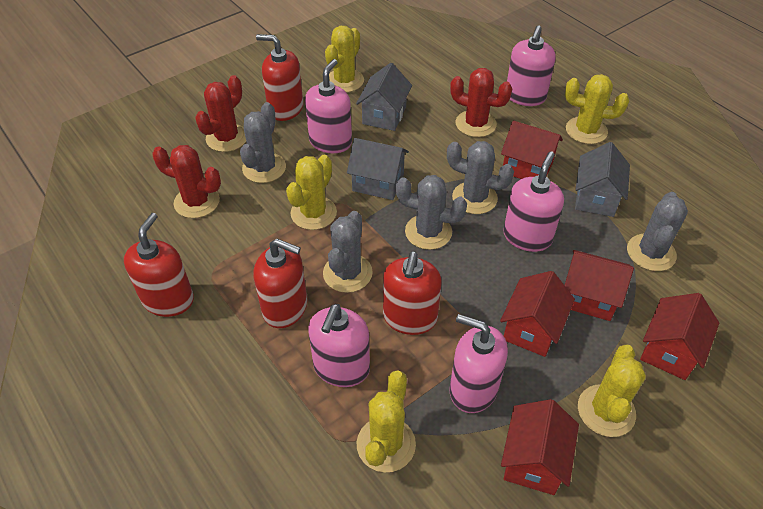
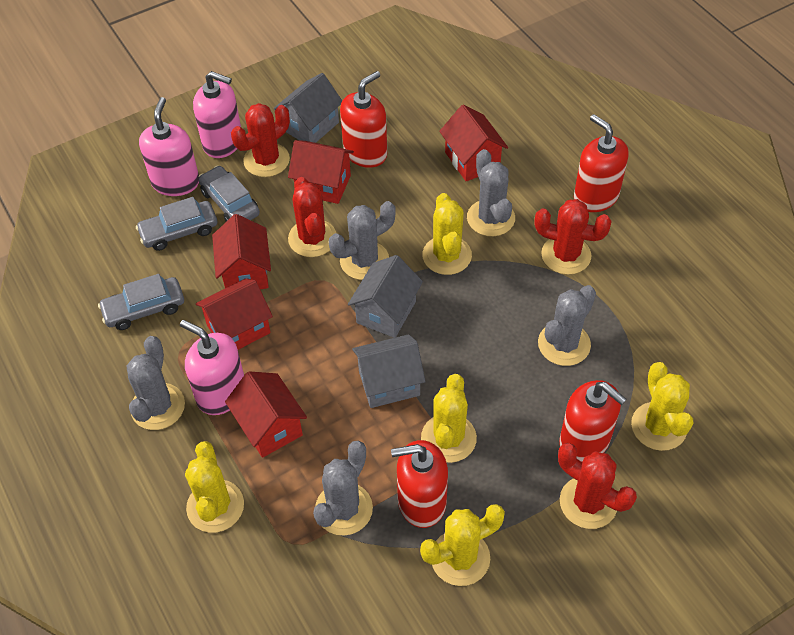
grey car: 0 -> 3
pink soap dispenser: 5 -> 3
red cactus: 3 -> 4

